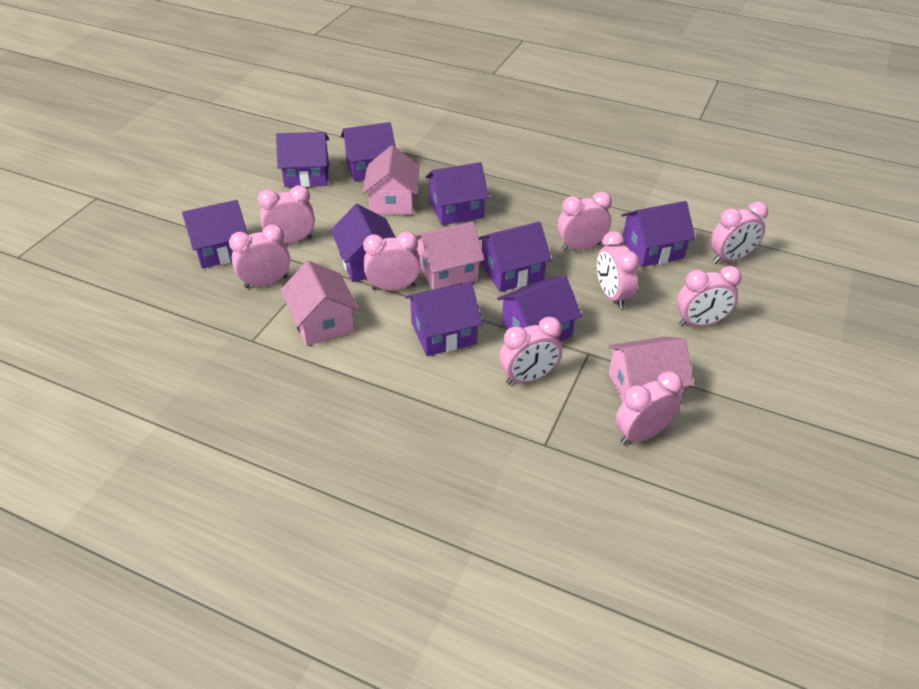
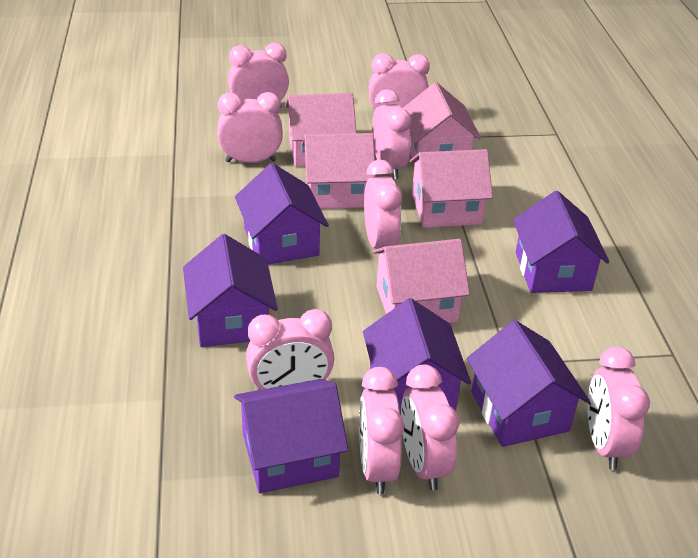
pink house: 4 -> 5
purple house: 9 -> 6

